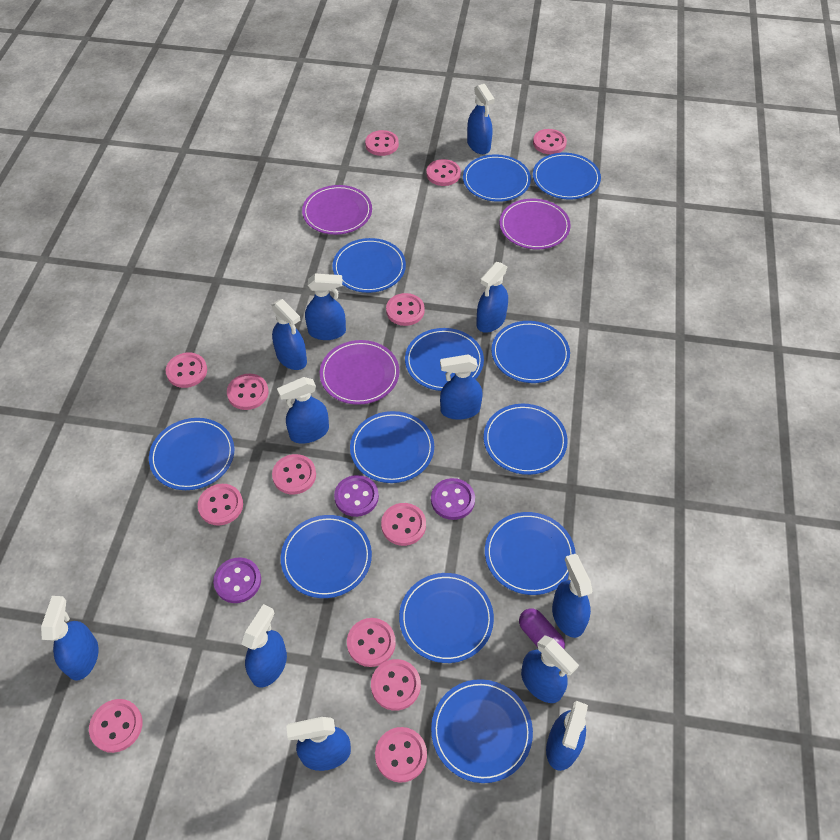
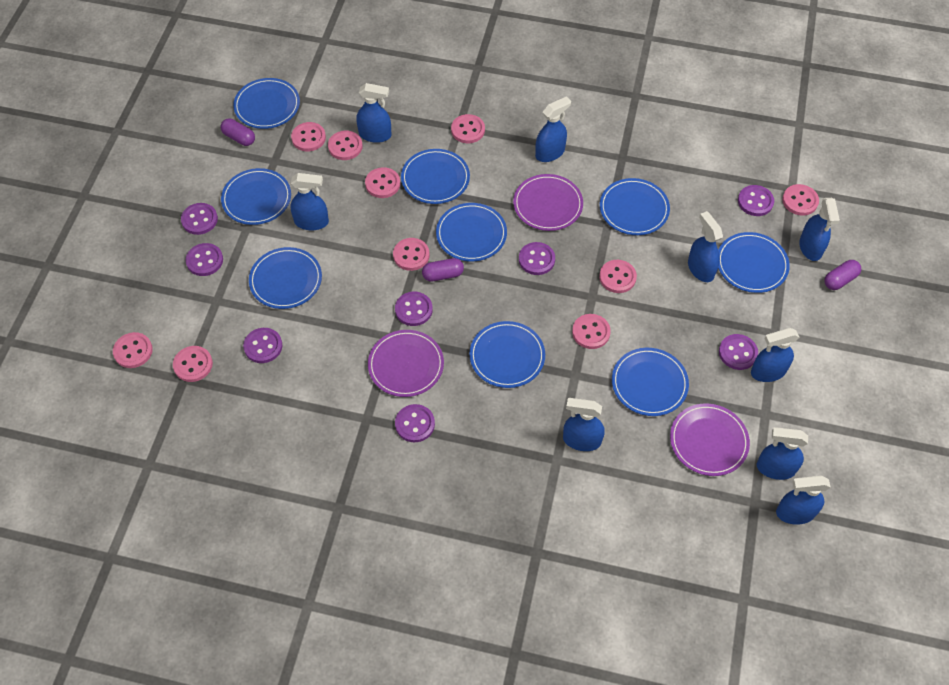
blue plate: 12 -> 9
blue spray bottle: 12 -> 9
pink button: 13 -> 10
purple button: 3 -> 8
purple capsule: 1 -> 3

